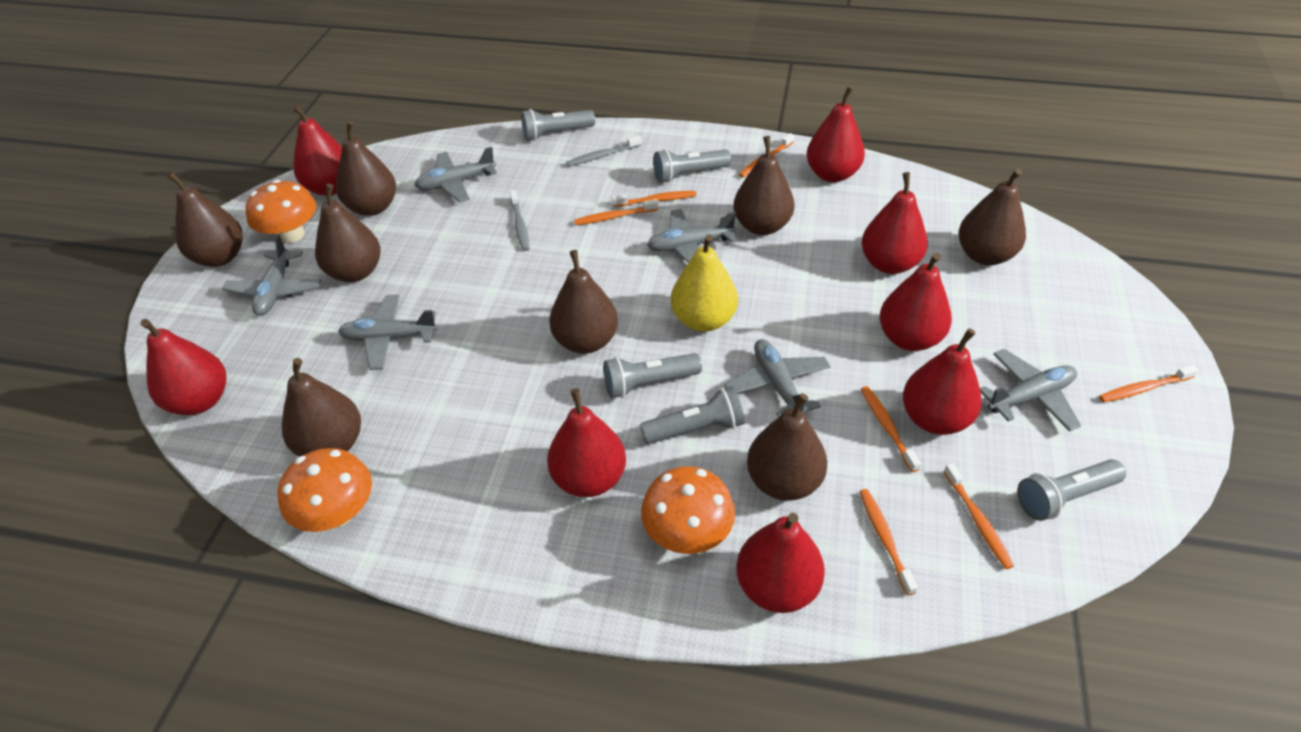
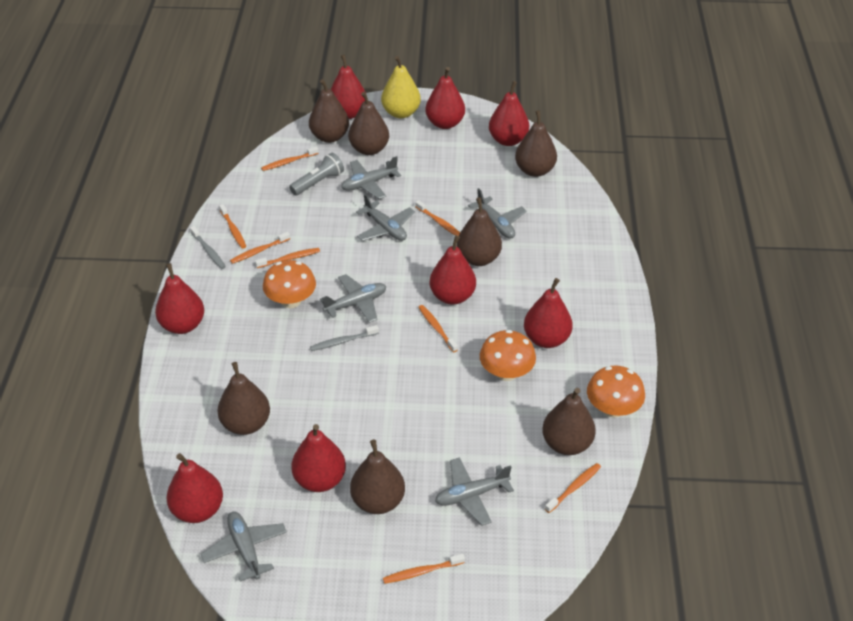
brown pear: 8 -> 7
grey flashlight: 5 -> 1
orange toothbrush: 7 -> 8

